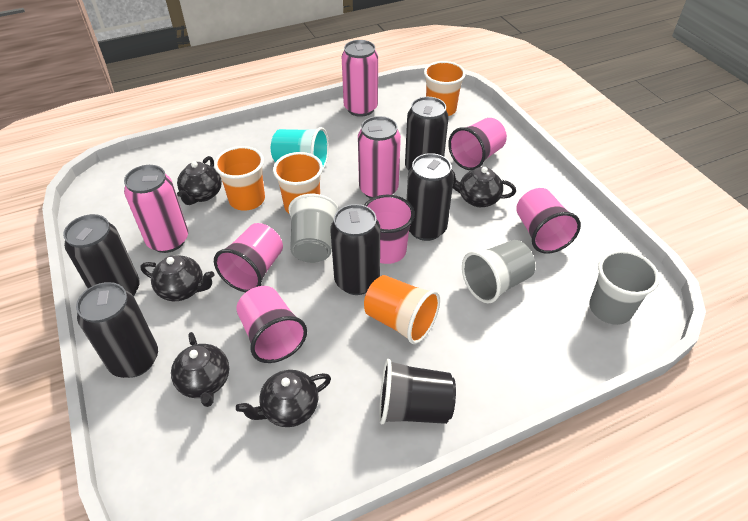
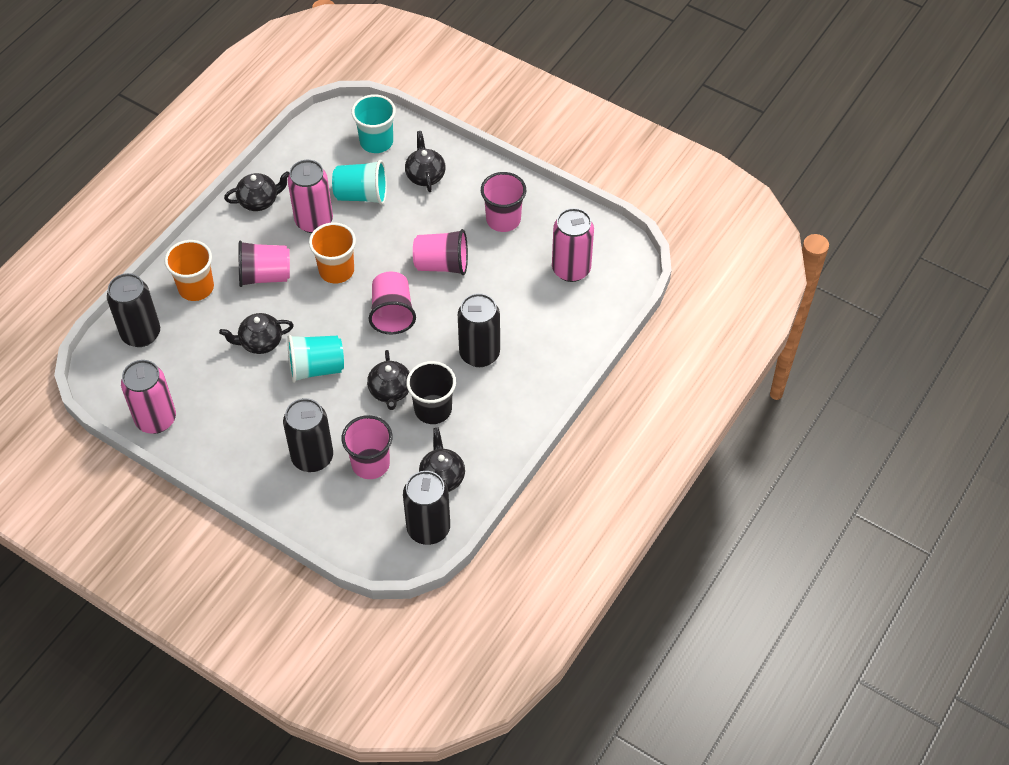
black can: 5 -> 4
grey cup: 3 -> 0
orange cup: 4 -> 2
turquoise cup: 1 -> 3

